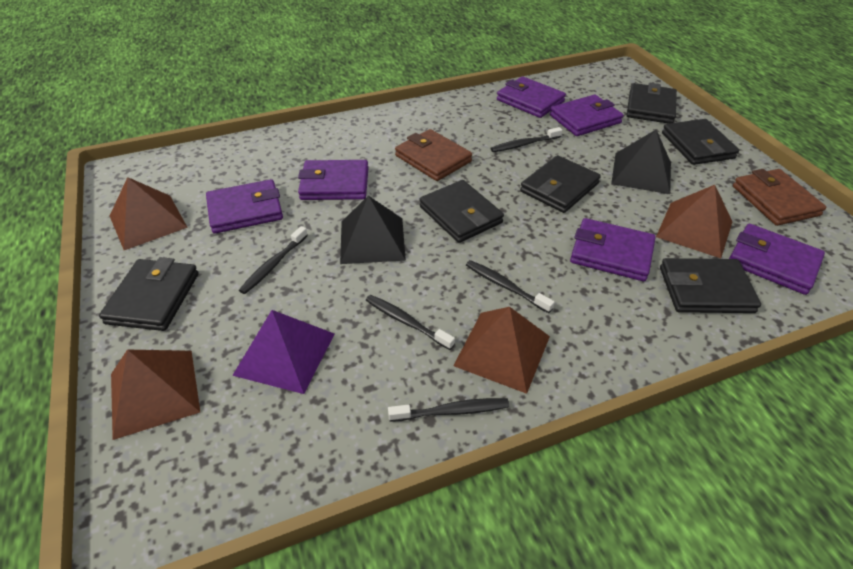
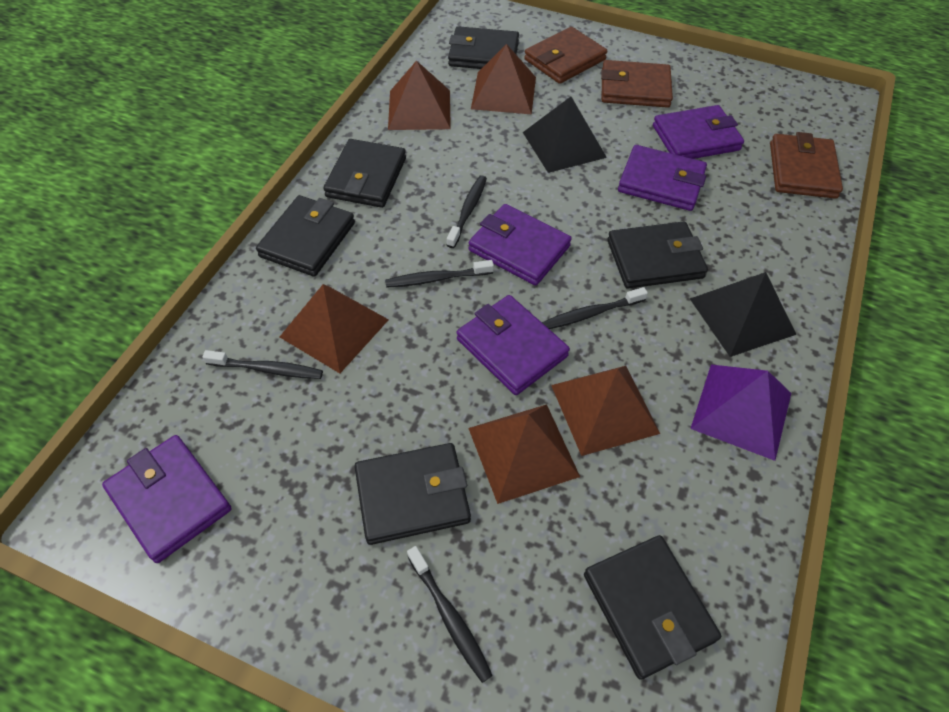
brown pyramid: 4 -> 5
brown wallet: 2 -> 3
purple wallet: 6 -> 5

